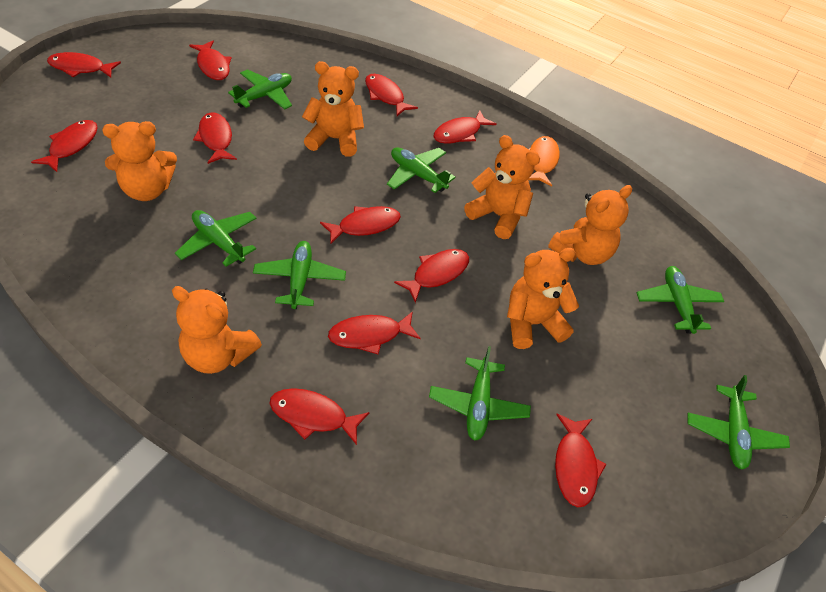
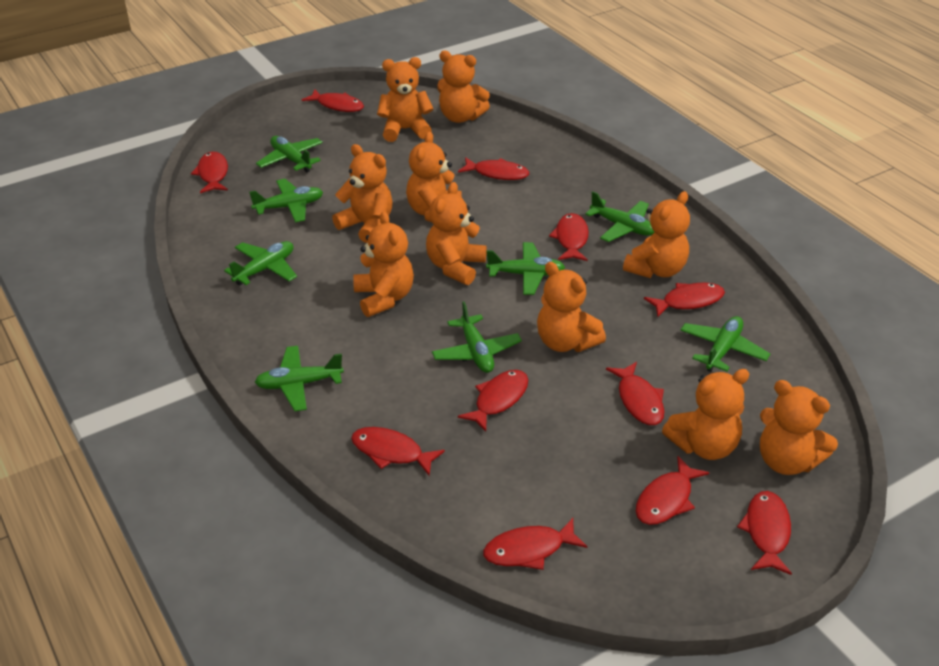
green plane: 7 -> 8
orange fish: 1 -> 0
orange teddy bear: 6 -> 10

